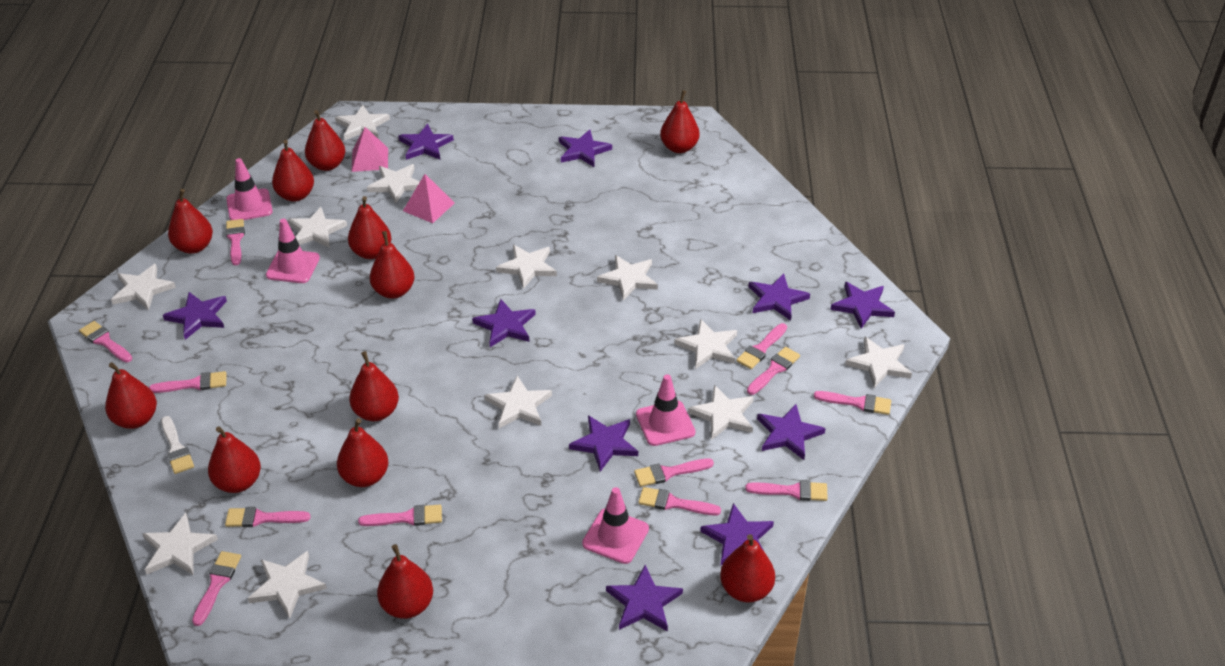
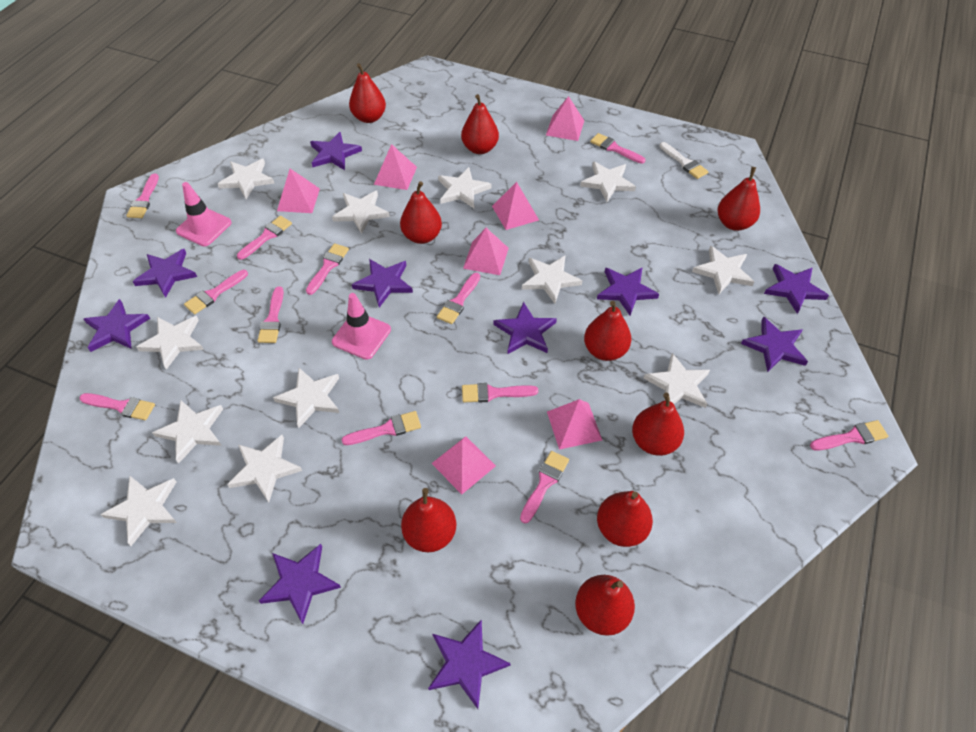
pink pyramid: 2 -> 7
pink traffic cone: 4 -> 2
red pear: 12 -> 9

